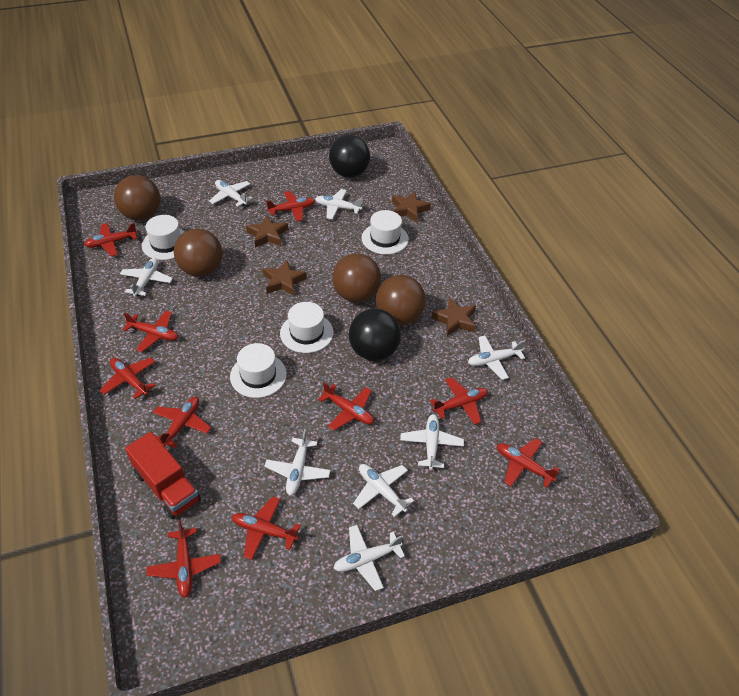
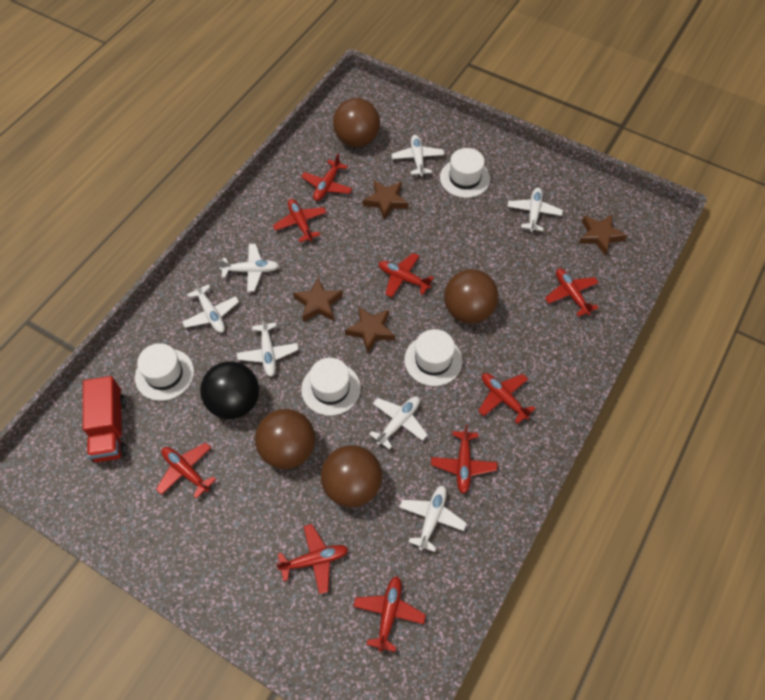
black ball: 2 -> 1
red plane: 10 -> 9
white plane: 8 -> 7

